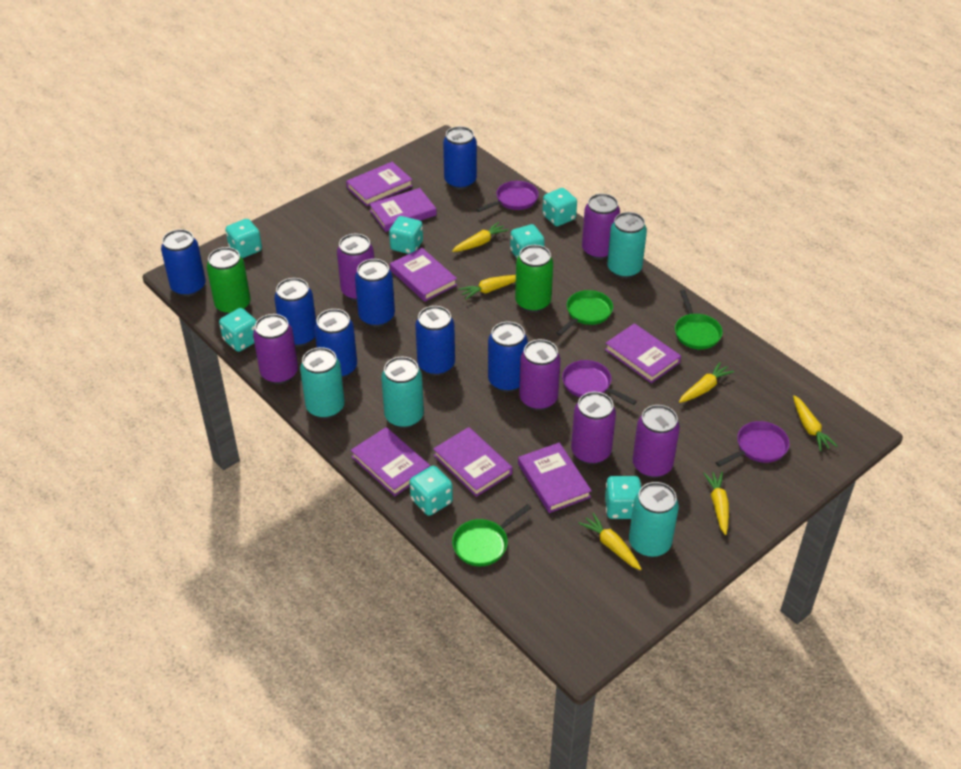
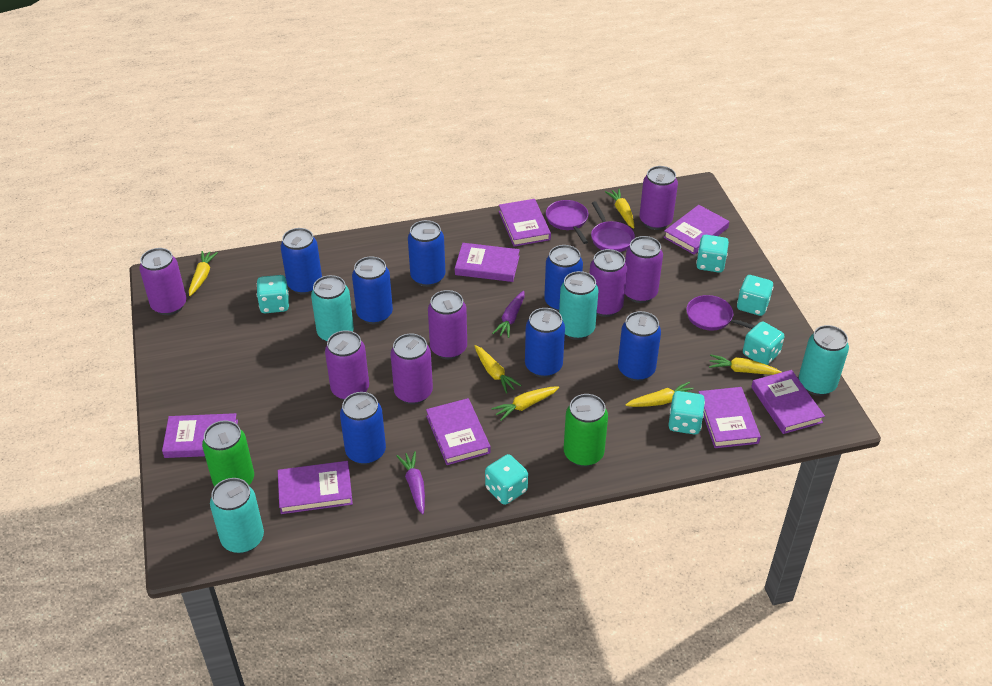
green pan: 3 -> 0
purple book: 7 -> 8
purple can: 6 -> 7
purple carrot: 0 -> 2
turquoise dice: 7 -> 6

